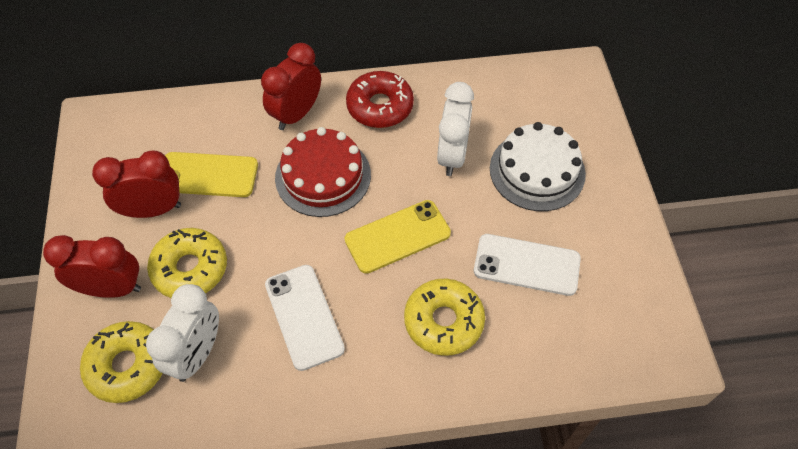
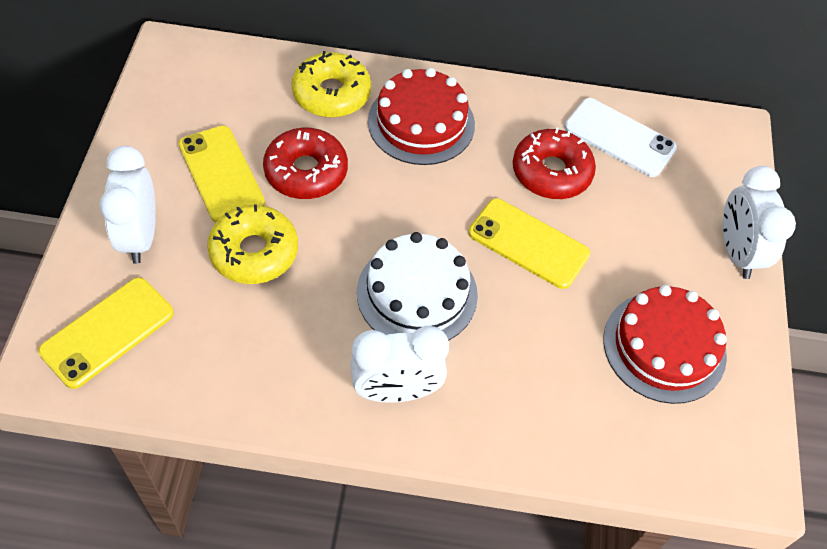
red cake: 1 -> 2
red clock: 3 -> 0
red donut: 1 -> 2
white clock: 2 -> 3
white phone: 2 -> 1
yellow donut: 3 -> 2
yellow phone: 2 -> 3

